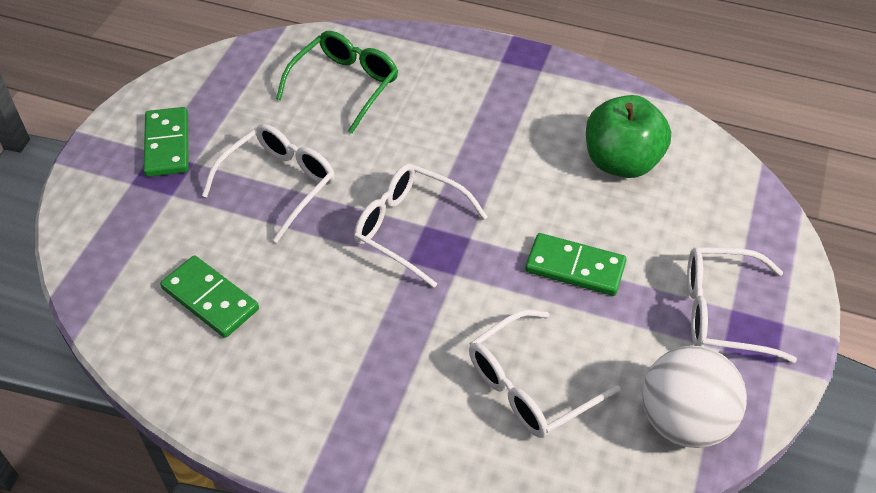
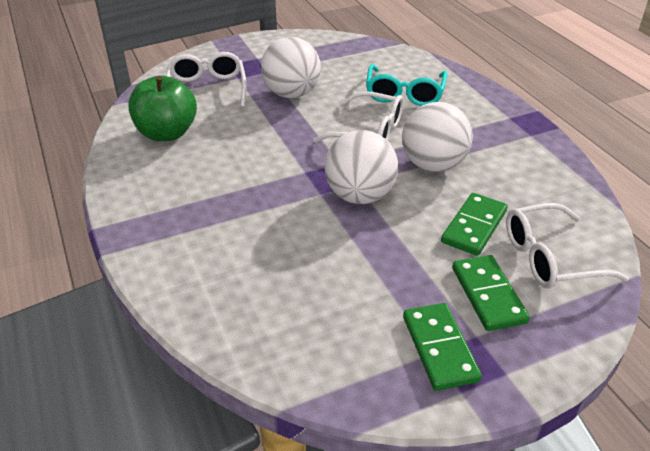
green glasses: 1 -> 0
turquoise glasses: 0 -> 1
white ball: 1 -> 3
white glasses: 4 -> 3

